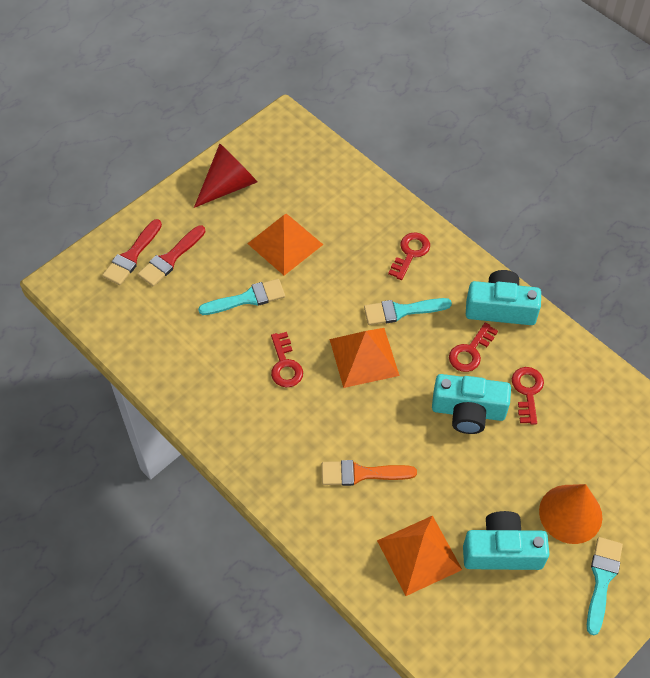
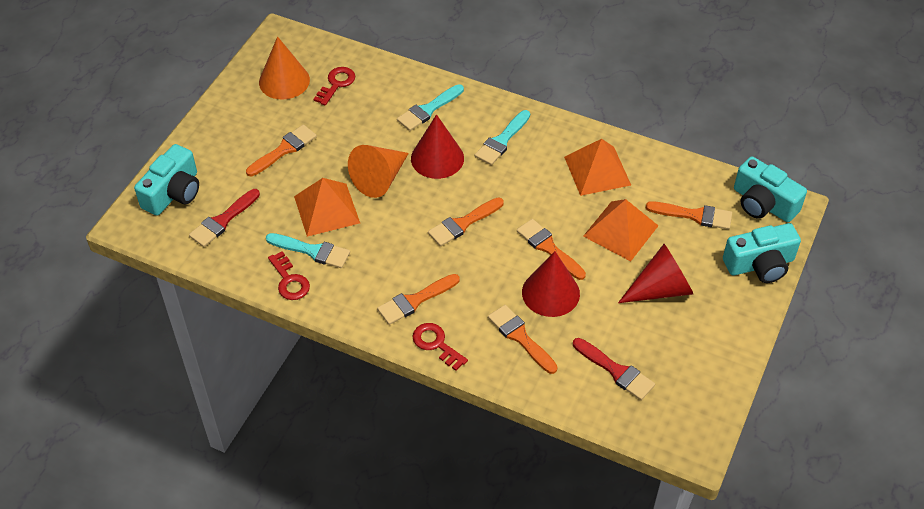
orange brush: 1 -> 6
orange cone: 1 -> 2
red cone: 1 -> 3
red key: 4 -> 3

